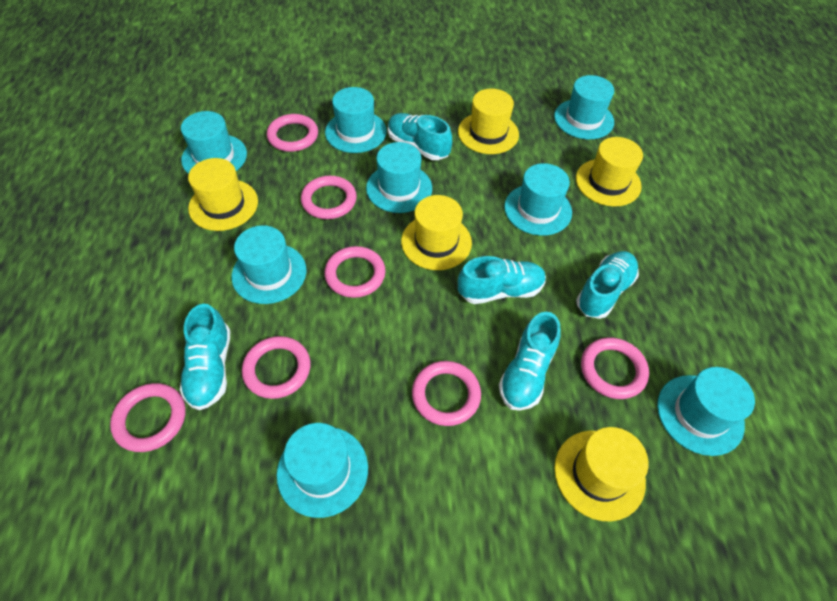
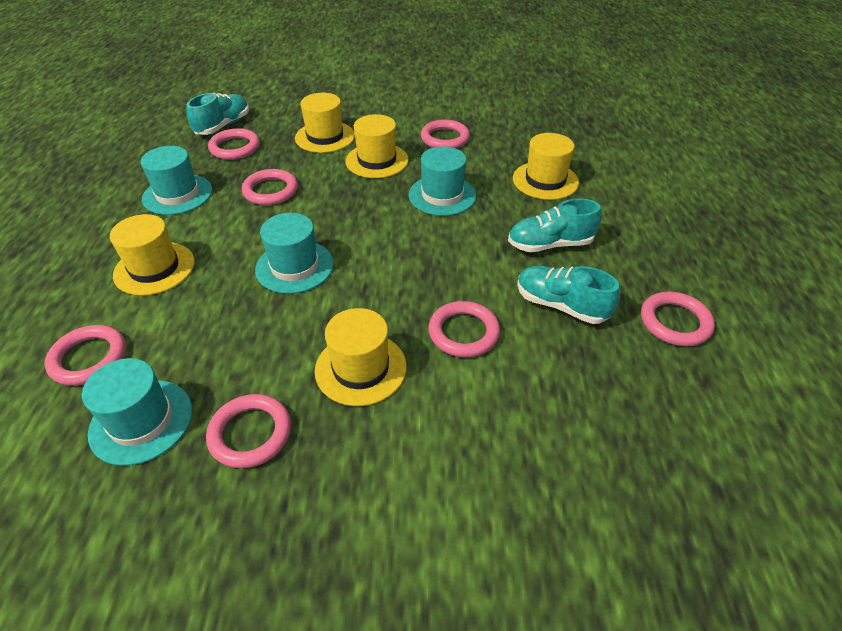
turquoise hat: 8 -> 4
turquoise shoe: 5 -> 3

